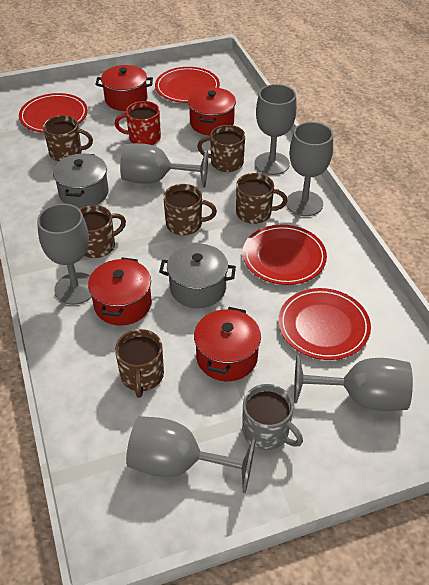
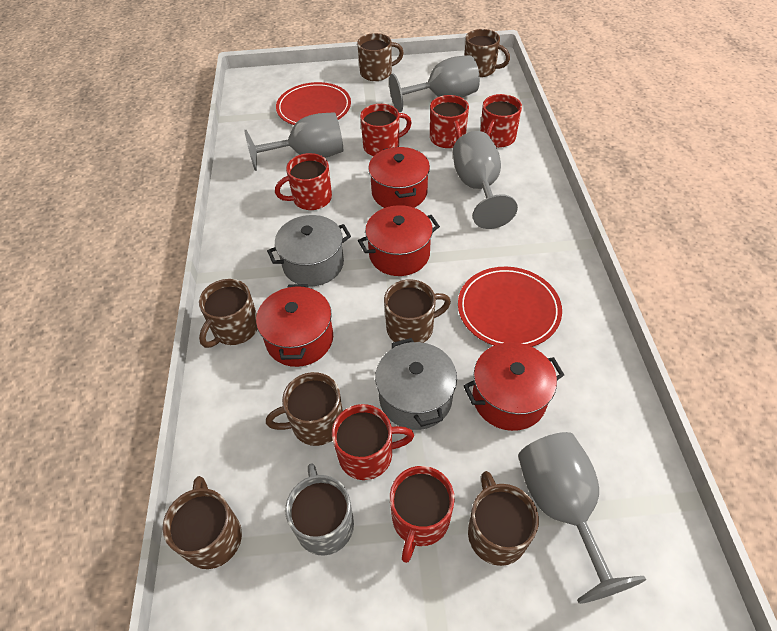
brown mug: 6 -> 7
grey goblet: 6 -> 4
red mug: 1 -> 6
red plate: 4 -> 2

